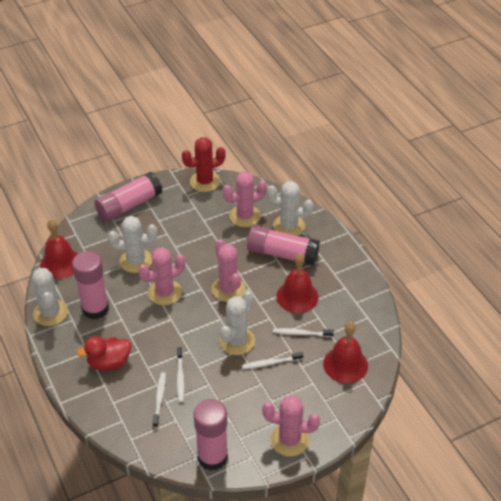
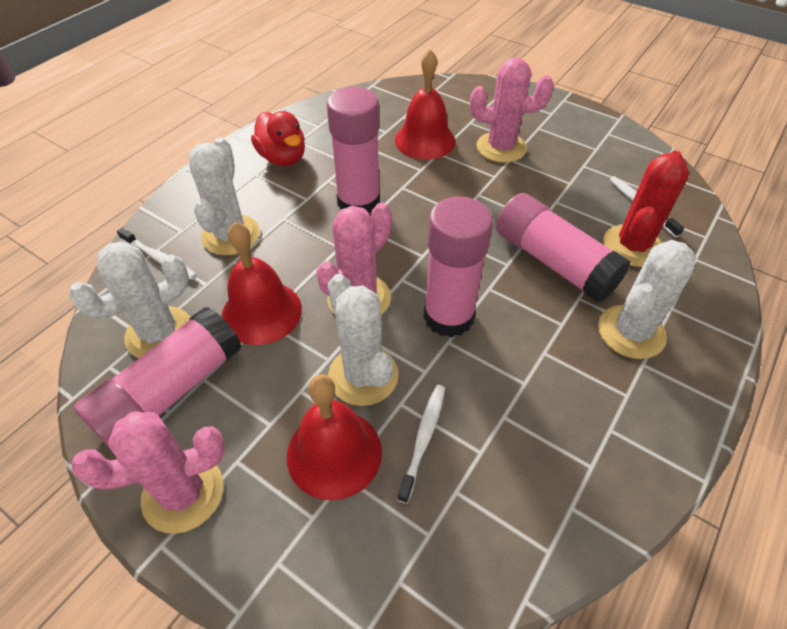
pink cactus: 4 -> 3
white toothbrush: 4 -> 3

